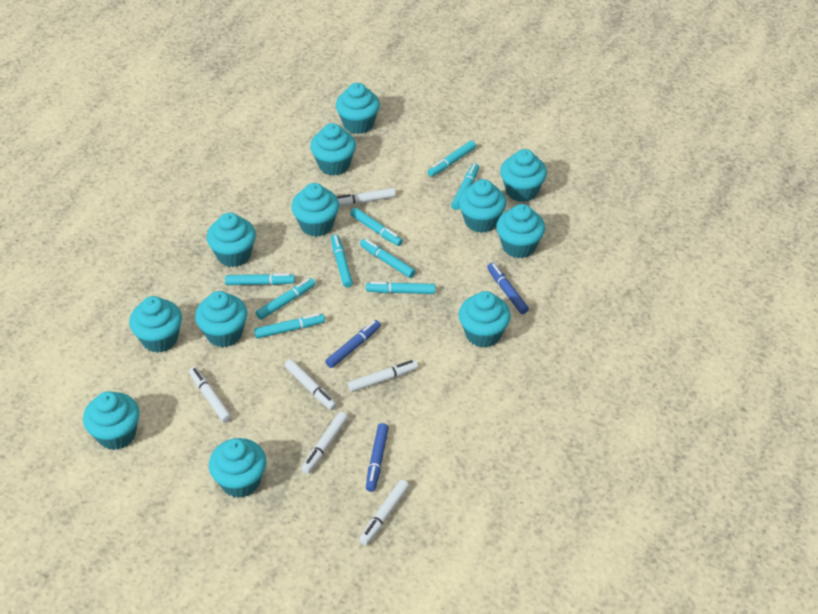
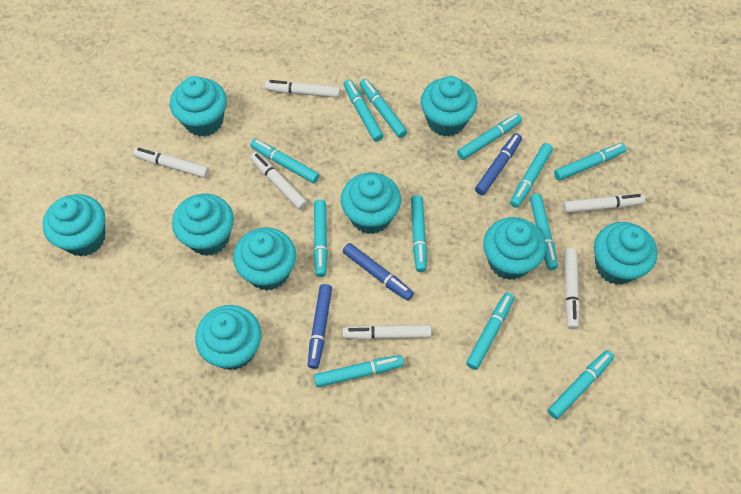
turquoise cupcake: 12 -> 9
turquoise marker: 9 -> 12

